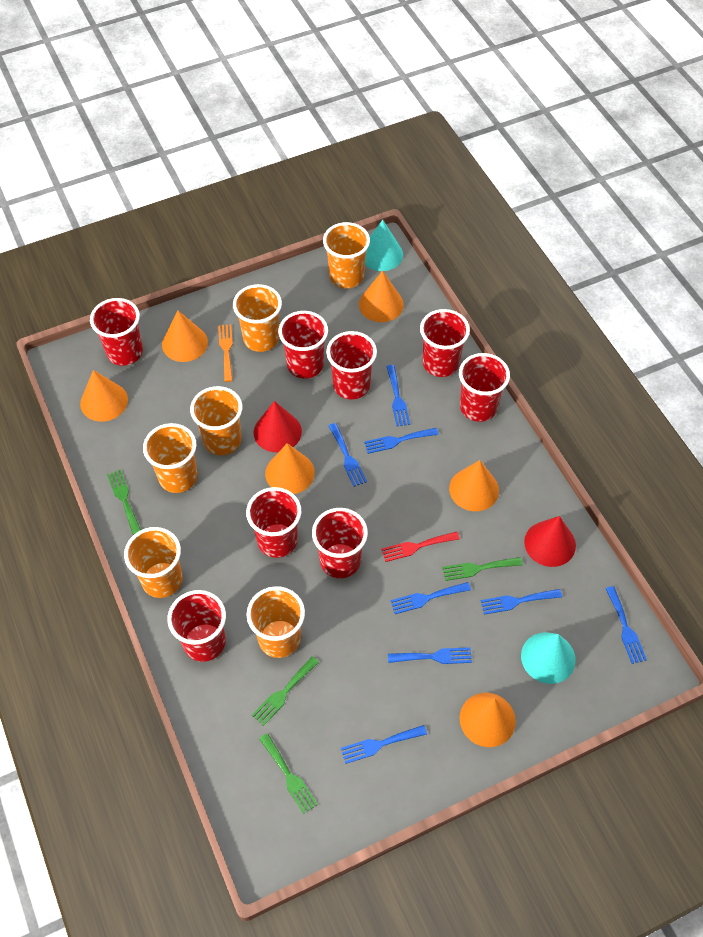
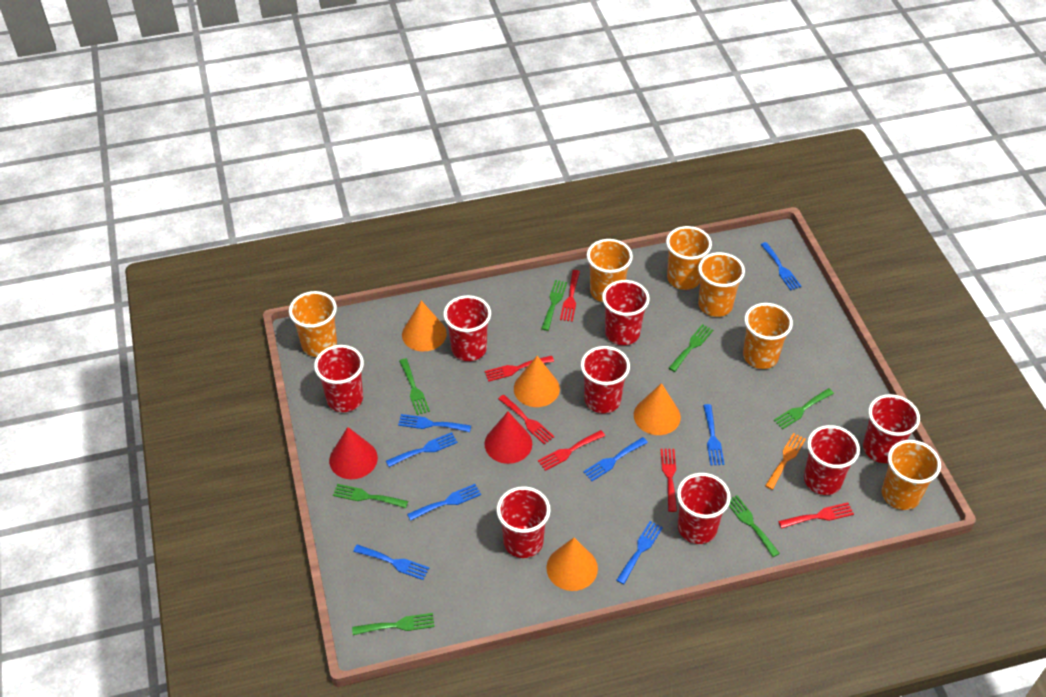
green fork: 4 -> 7
orange cone: 6 -> 4
red fork: 1 -> 6
turquoise cone: 2 -> 0

